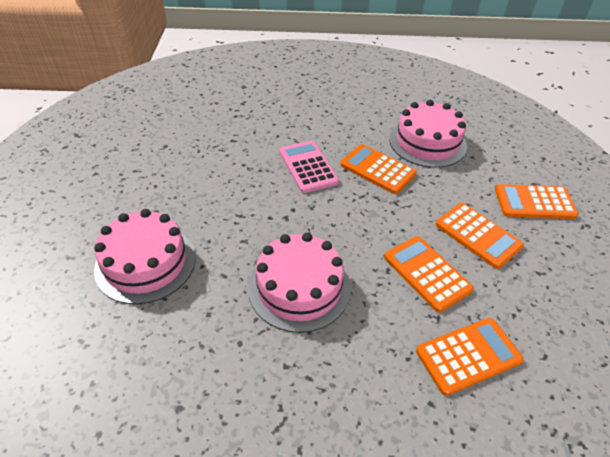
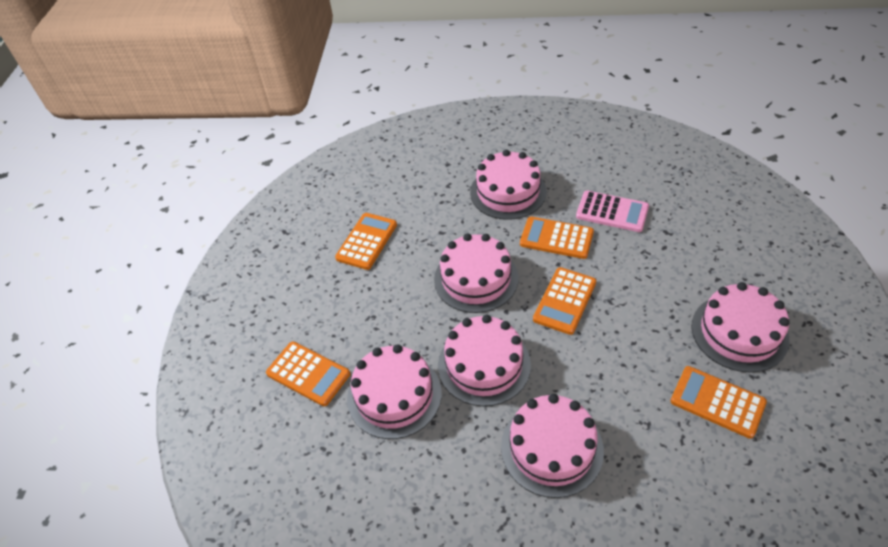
pink cake: 3 -> 6

